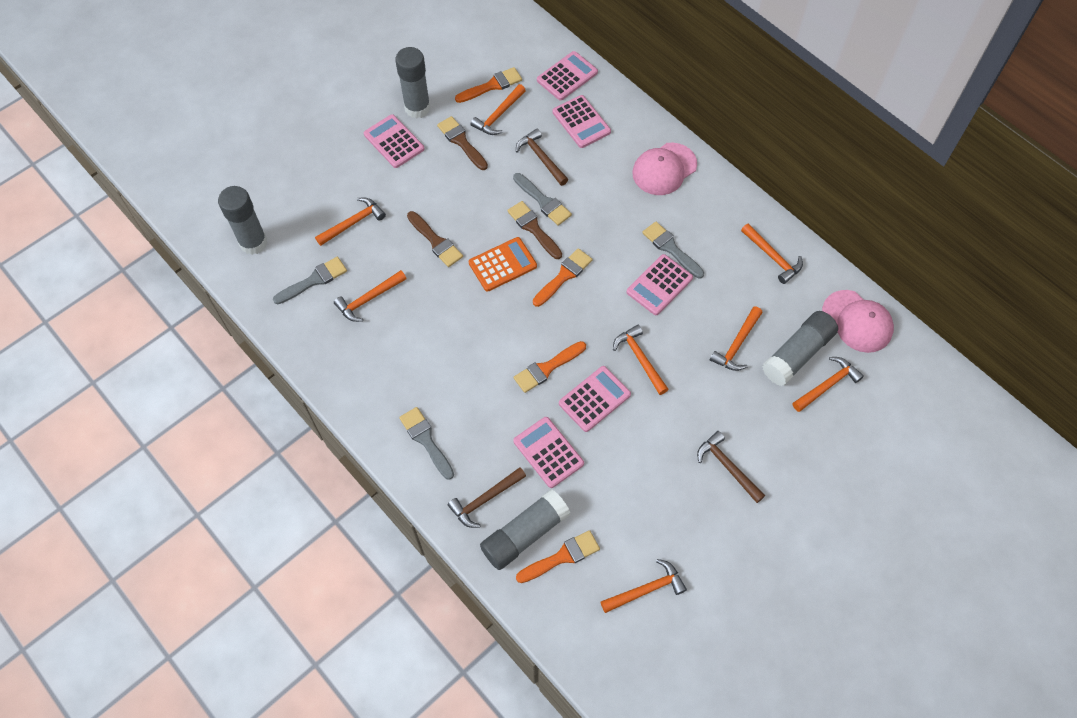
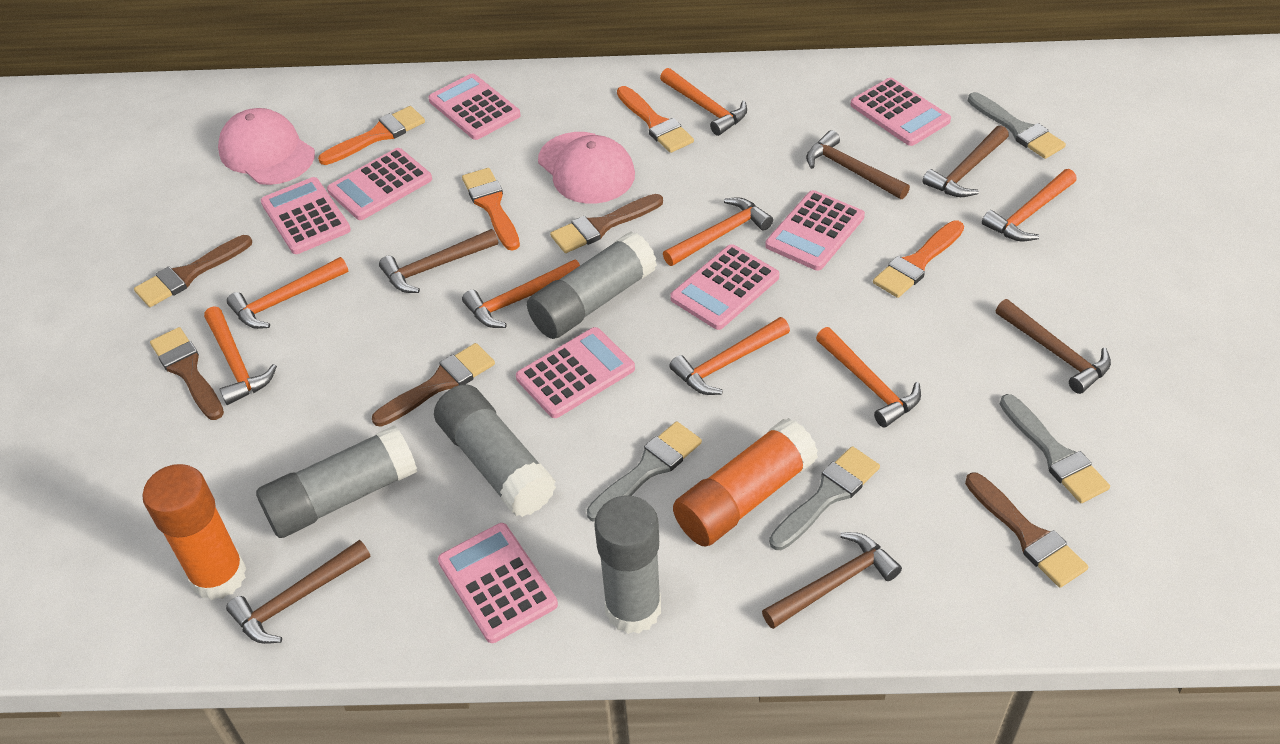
brown brush: 3 -> 5
brown hammer: 3 -> 6
orange calculator: 1 -> 0
orange glue stick: 0 -> 2
pink calculator: 6 -> 8

